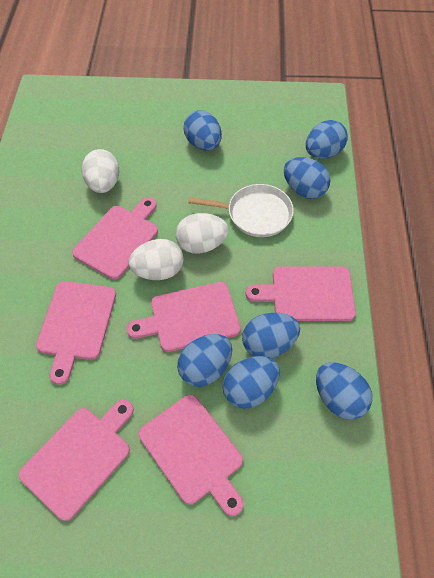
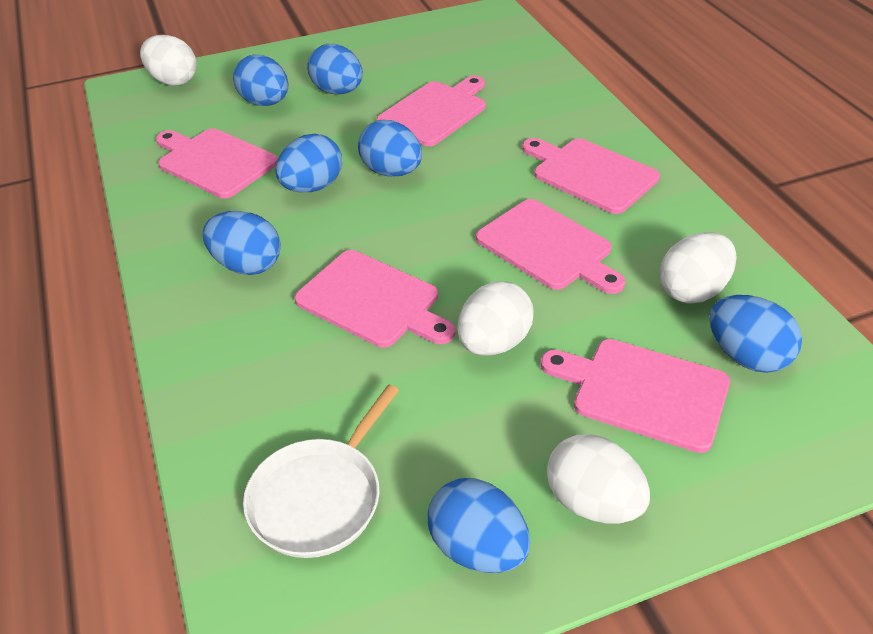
white egg: 3 -> 4

